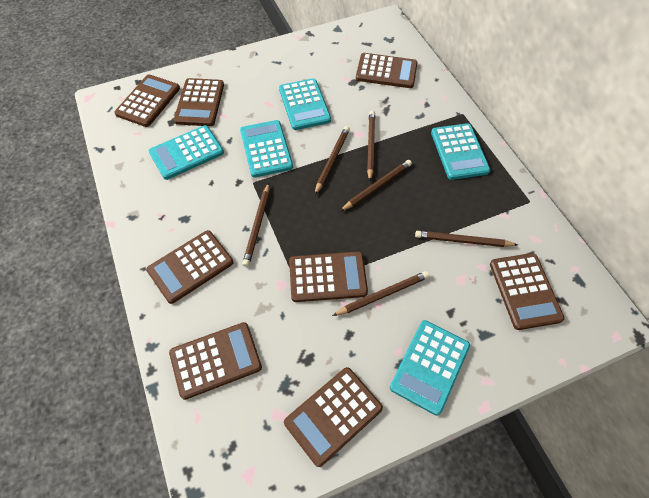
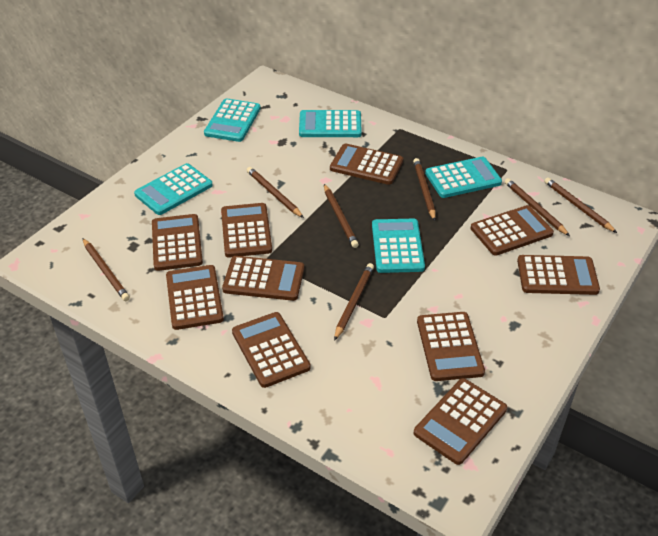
brown calculator: 8 -> 10
brown pencil: 6 -> 7

